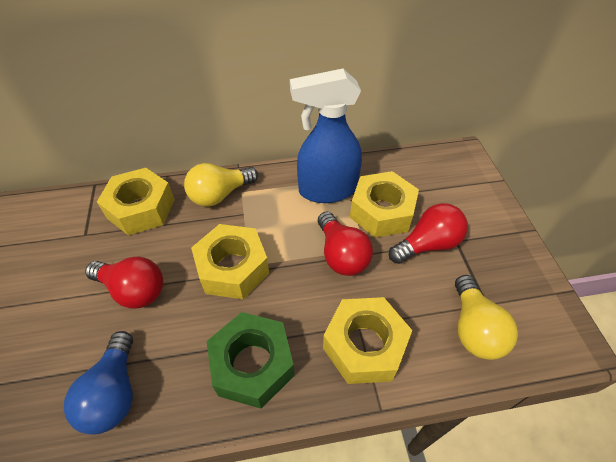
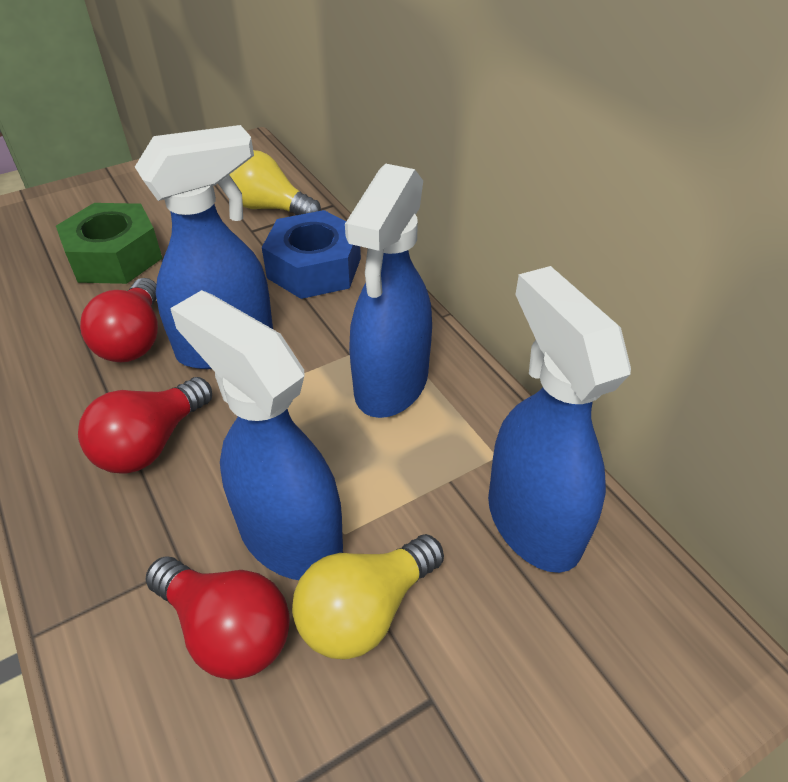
blue light bulb: 1 -> 0
blue nut: 0 -> 1
blue spray bottle: 1 -> 4
yellow nut: 4 -> 0

